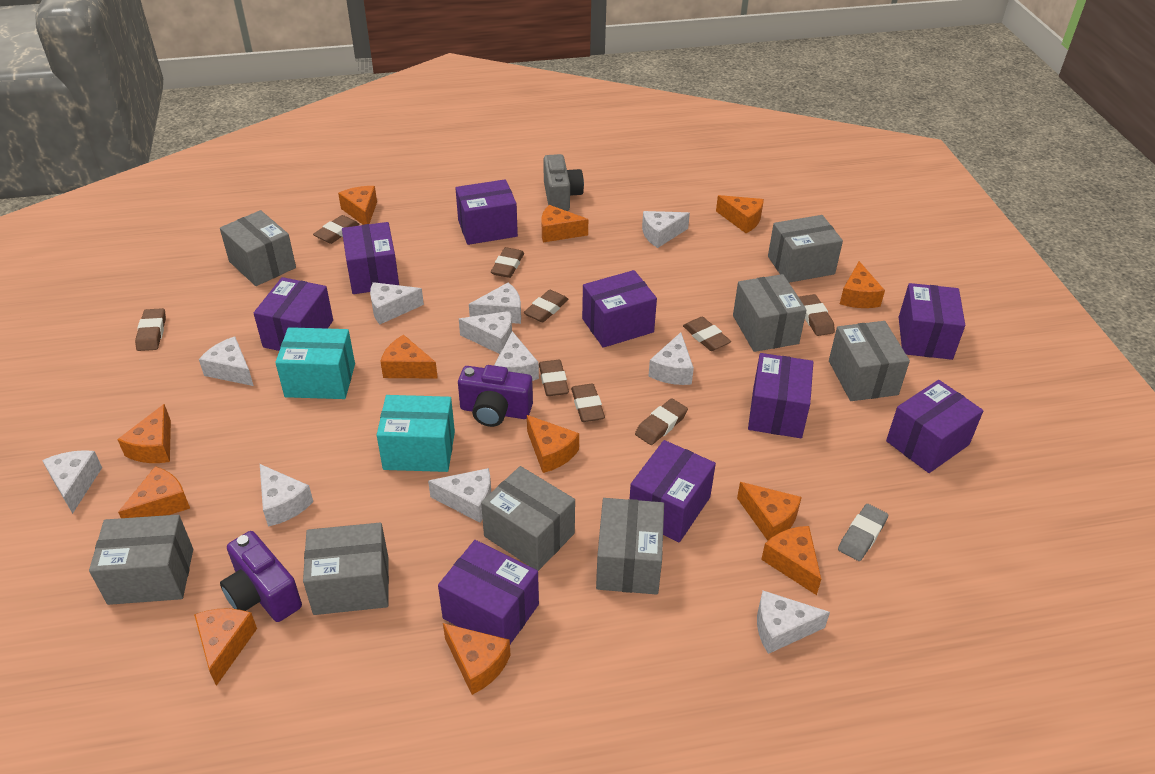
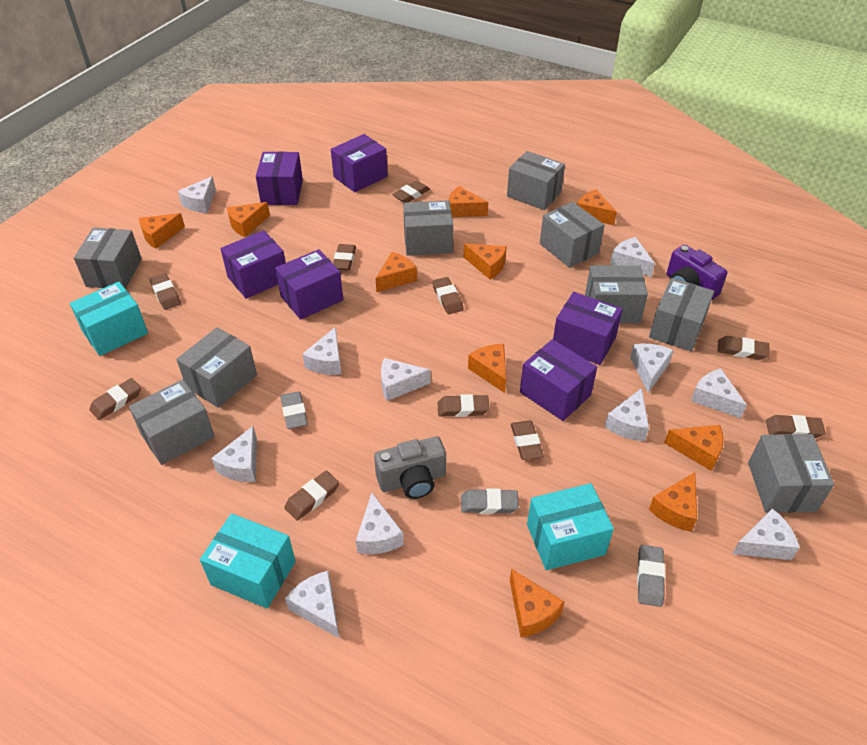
brown eraser: 9 -> 10
grey box: 8 -> 9
grey eraser: 1 -> 3
orange cheese: 12 -> 10
purple box: 9 -> 6
purple camera: 2 -> 1
turquoise box: 2 -> 3

